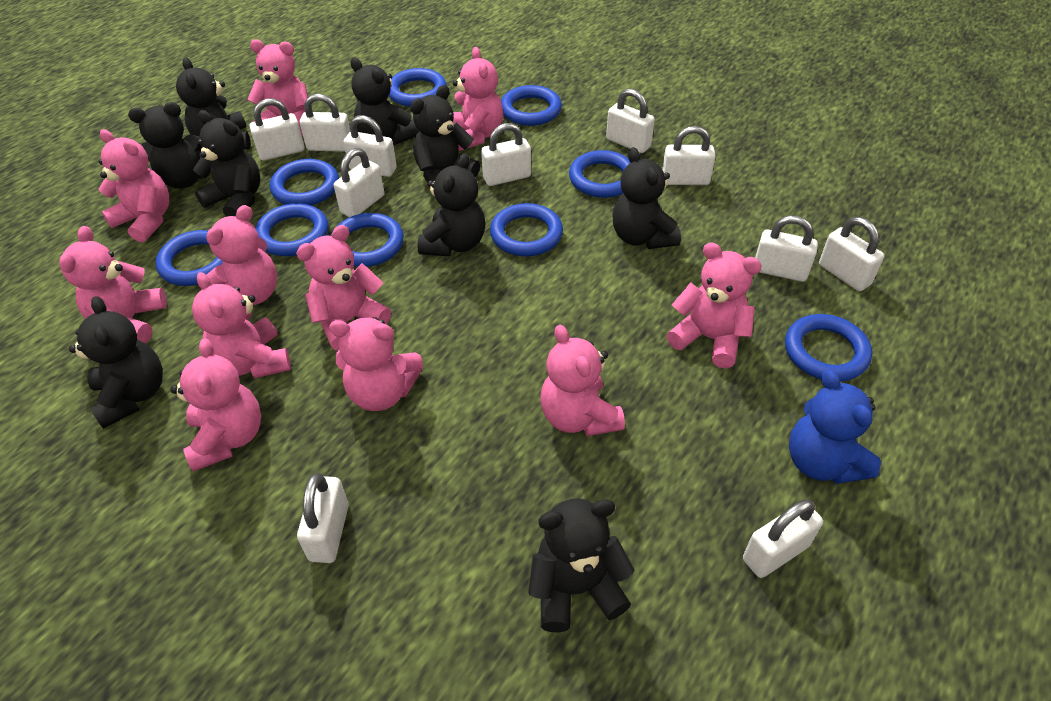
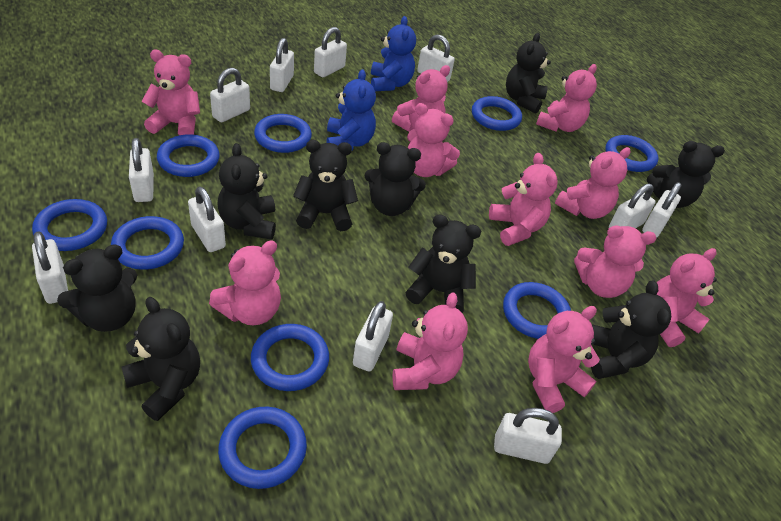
blue teddy bear: 1 -> 2

